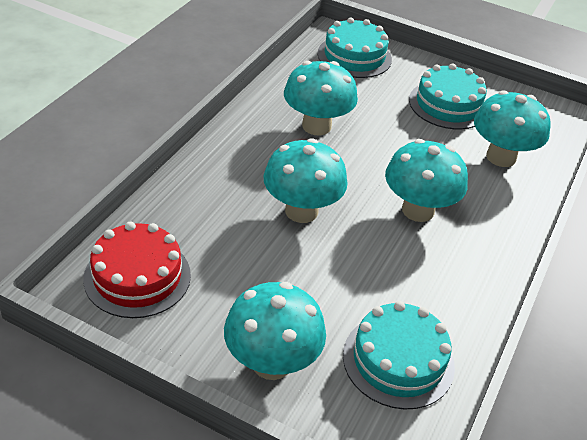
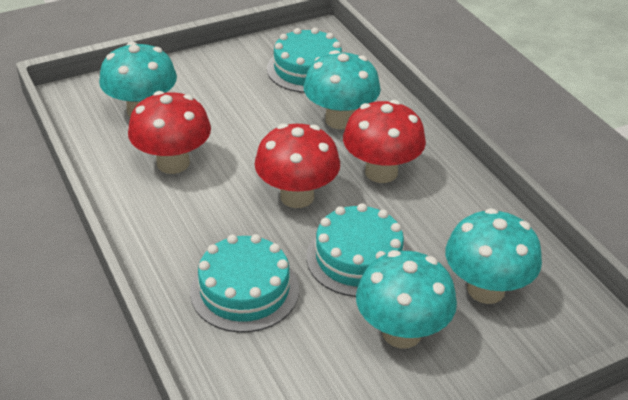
red cake: 1 -> 0
red mushroom: 0 -> 3
turquoise mushroom: 5 -> 4

